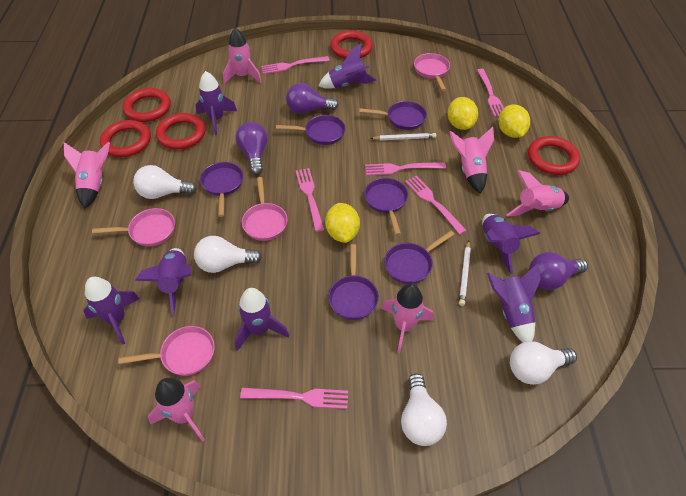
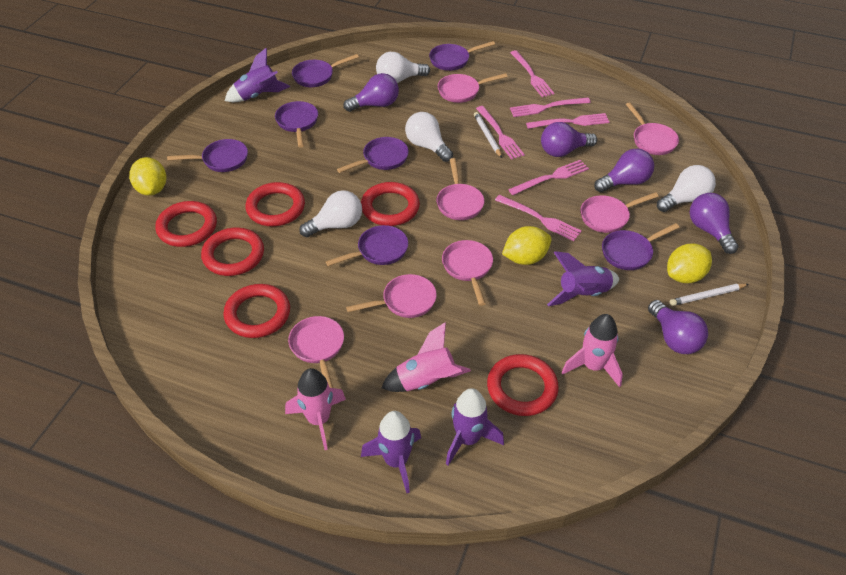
pink pan: 4 -> 7
pink rocket: 6 -> 3
purple light bulb: 3 -> 5
purple pan: 6 -> 7
purple rocket: 7 -> 4
red ring: 5 -> 6

